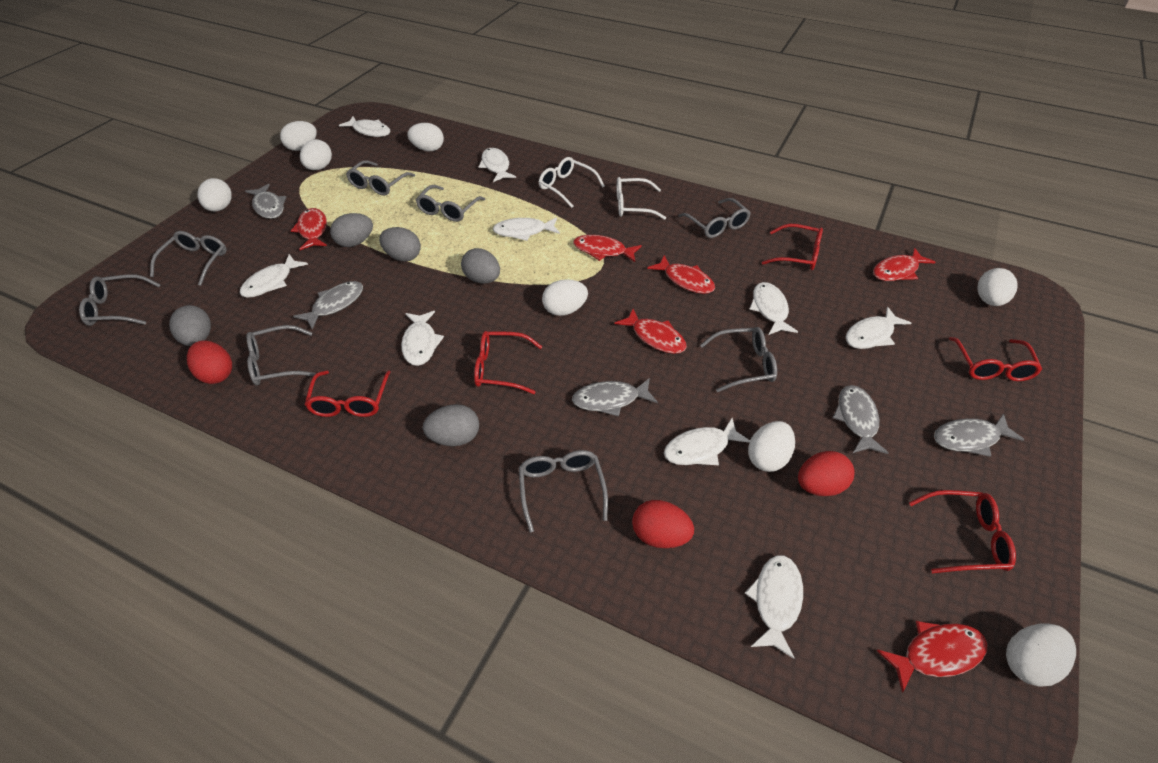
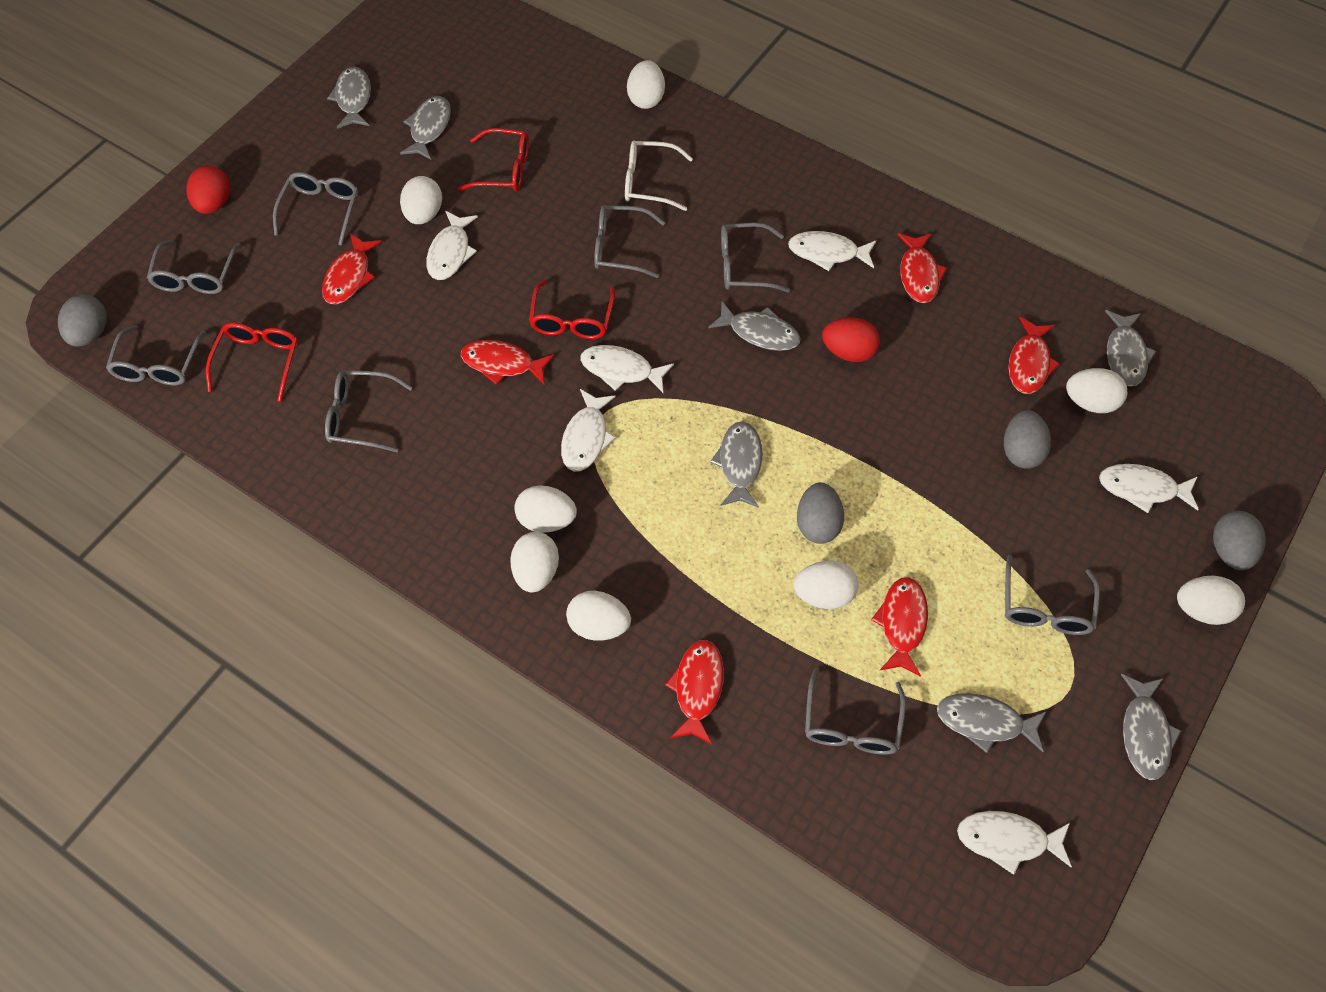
grey egg: 5 -> 4
grey fish: 5 -> 7
red egg: 3 -> 2
red glasses: 5 -> 3
white fish: 9 -> 6
white glasses: 2 -> 1

